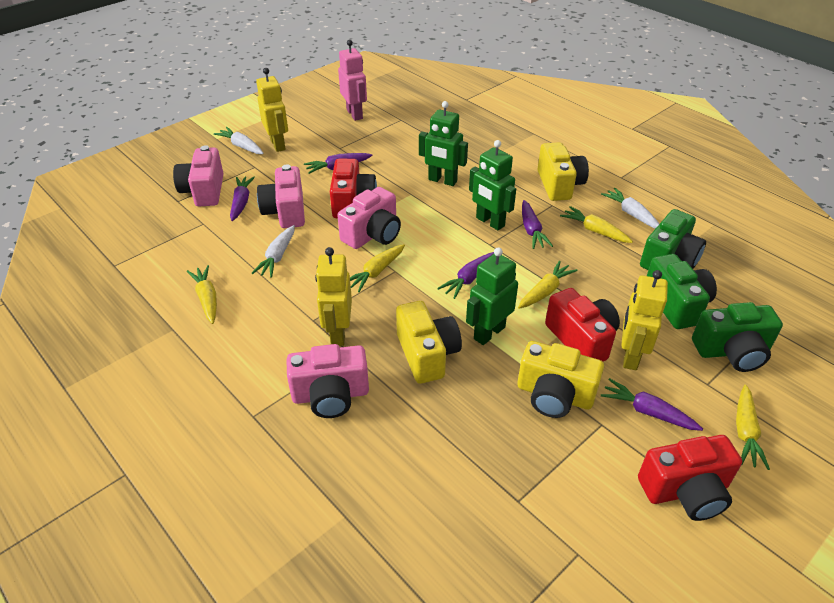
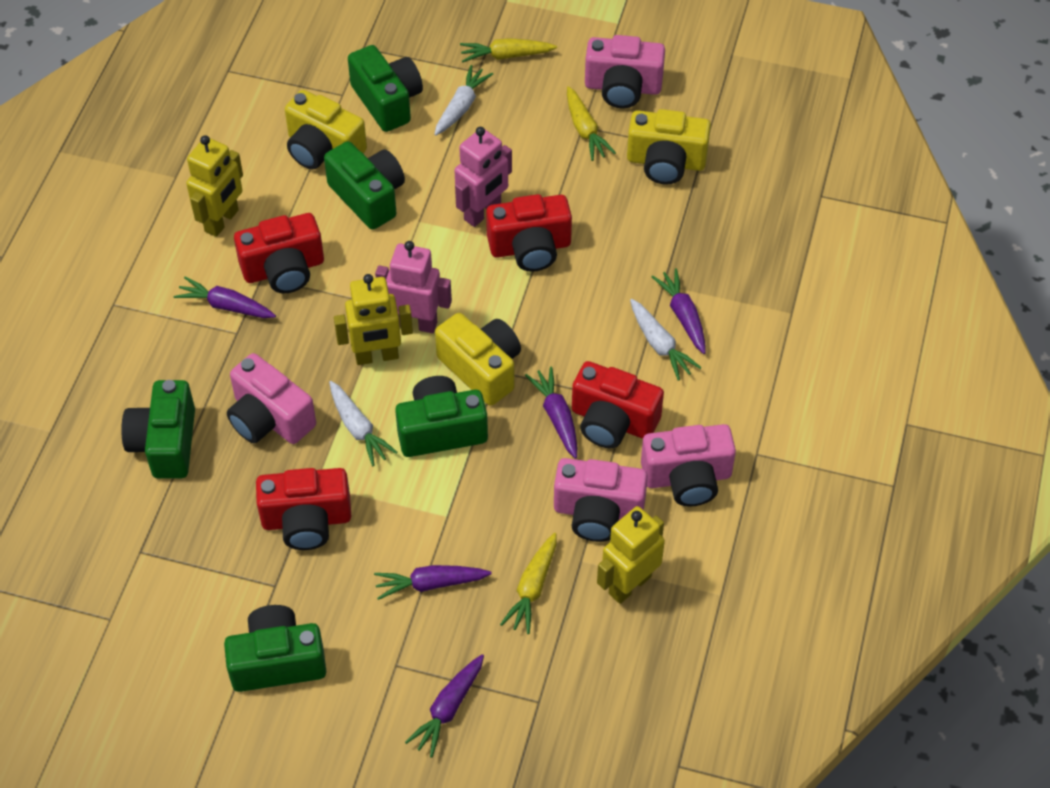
green camera: 3 -> 5
green robot: 3 -> 0
pink robot: 1 -> 2
red camera: 3 -> 4
yellow carrot: 5 -> 3

